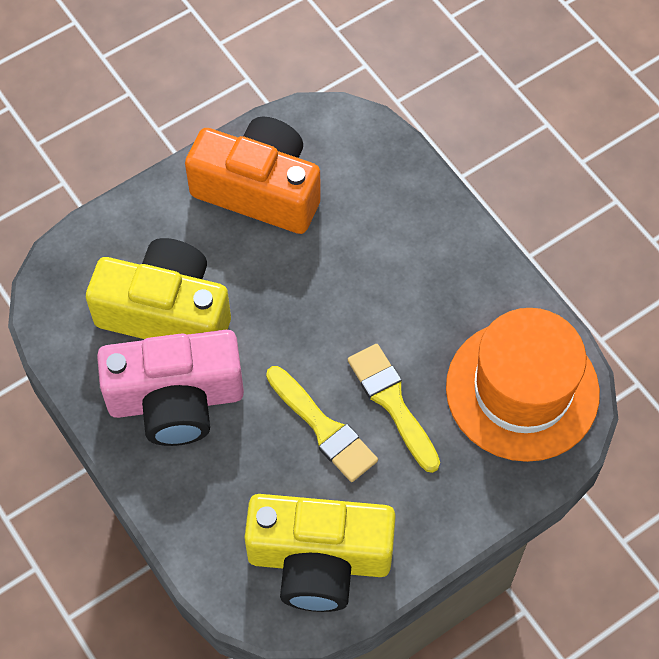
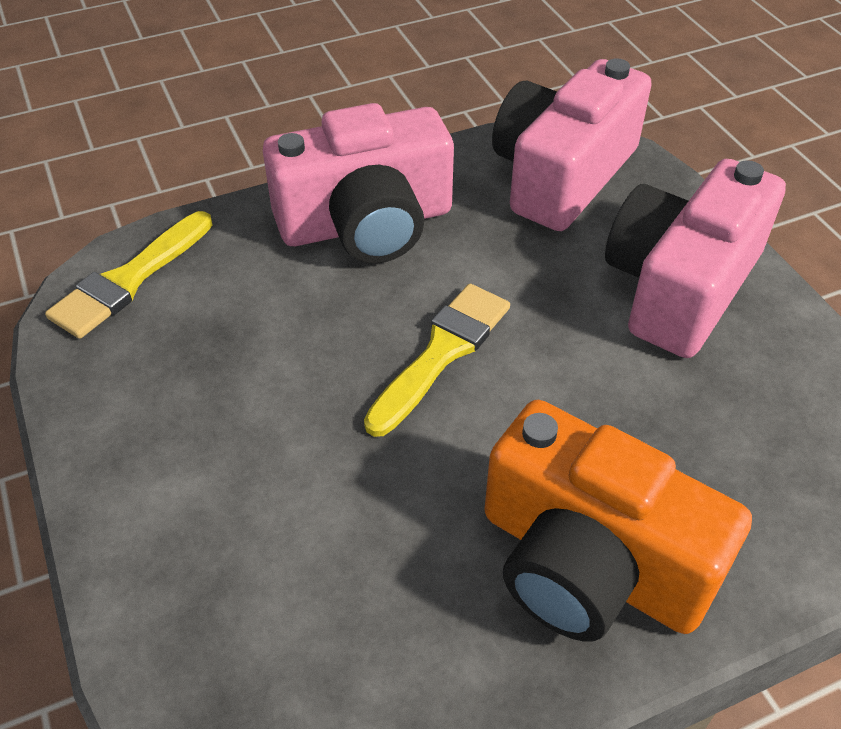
orange hat: 1 -> 0
pink camera: 1 -> 3
yellow camera: 2 -> 0

